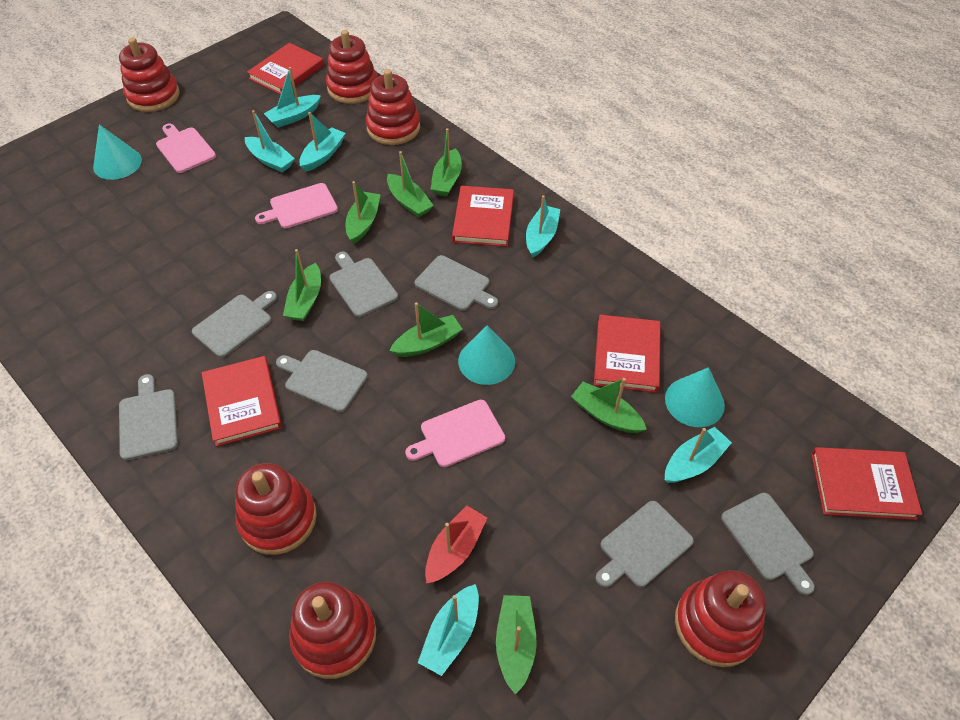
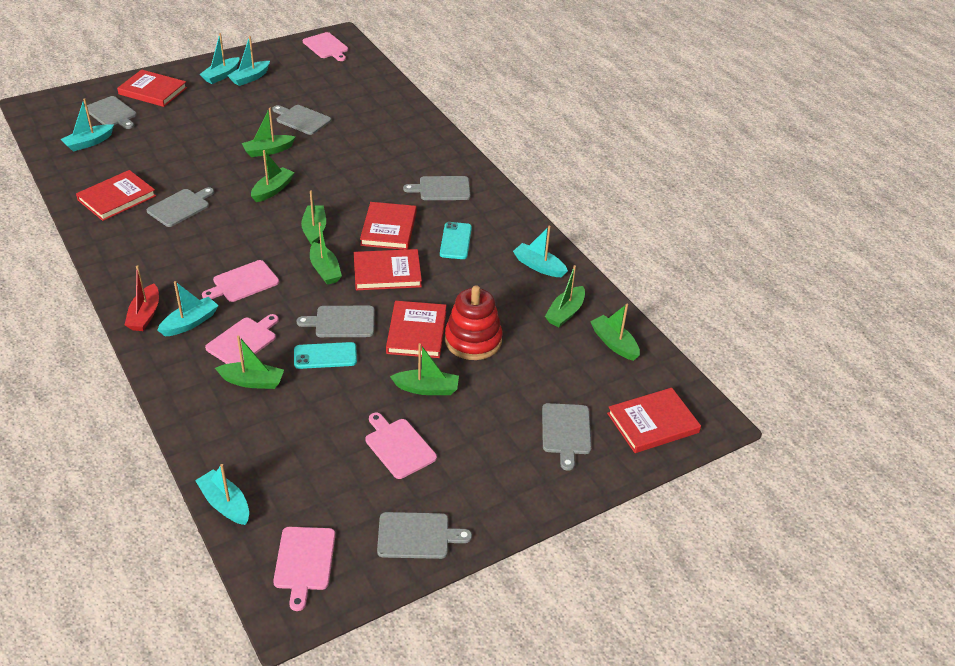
green boat: 7 -> 8
pink cutting board: 3 -> 5
red book: 5 -> 6
red stacking toy: 6 -> 1
turquoise cone: 3 -> 0
turquoise phone: 0 -> 2

